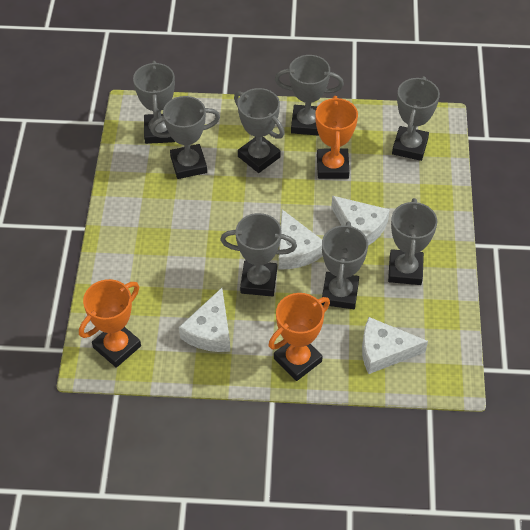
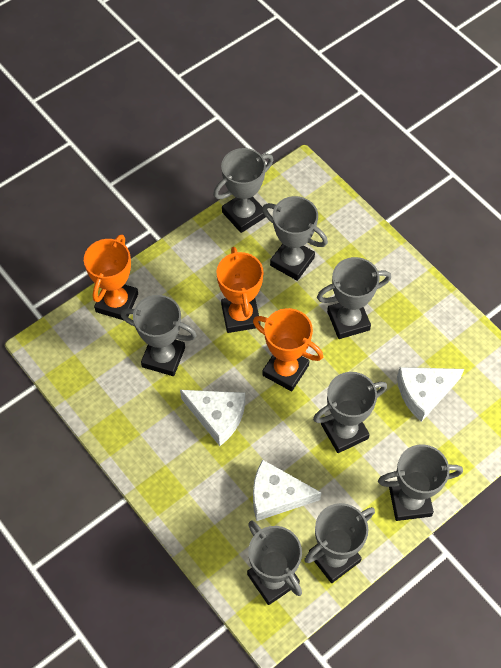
white cheese: 4 -> 3

